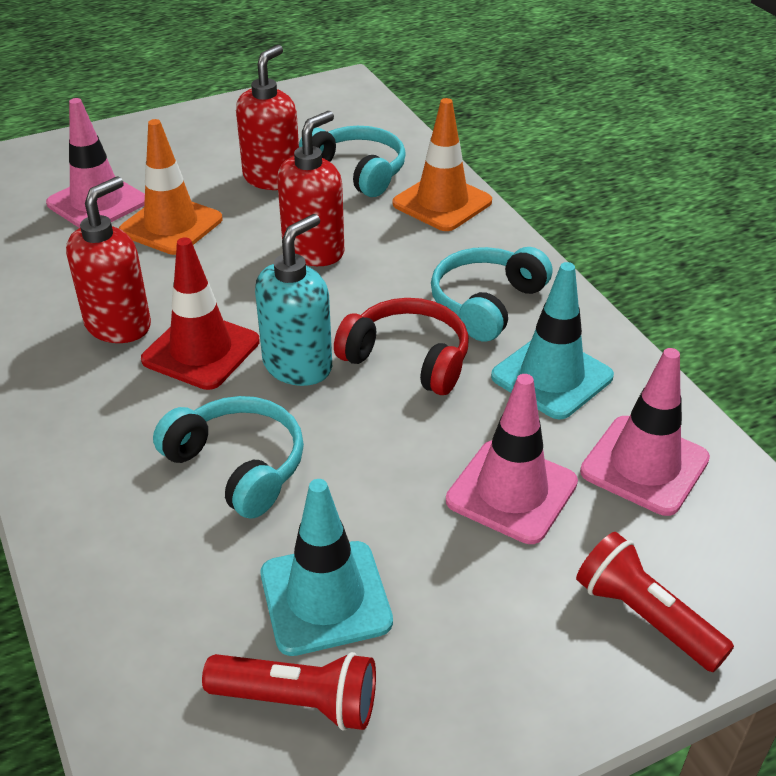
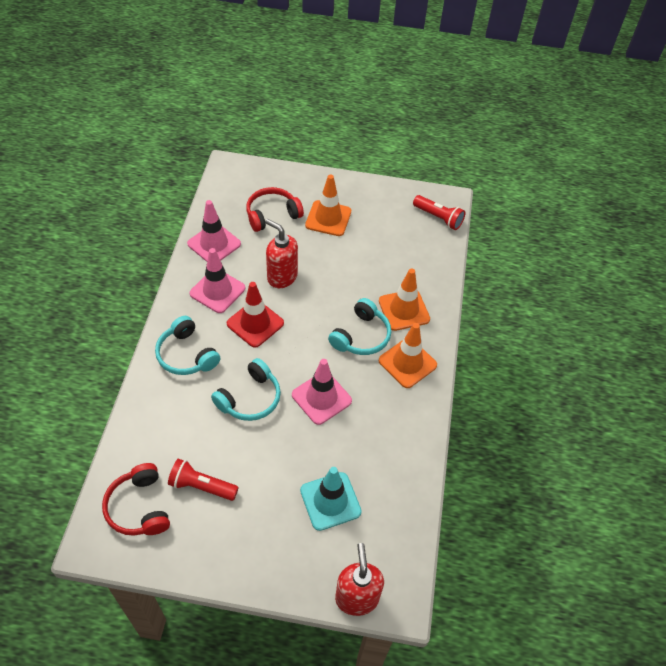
orange traffic cone: 2 -> 3
red headphones: 1 -> 2
red soap dispenser: 3 -> 2
turquoise soap dispenser: 1 -> 0
turquoise traffic cone: 2 -> 1

